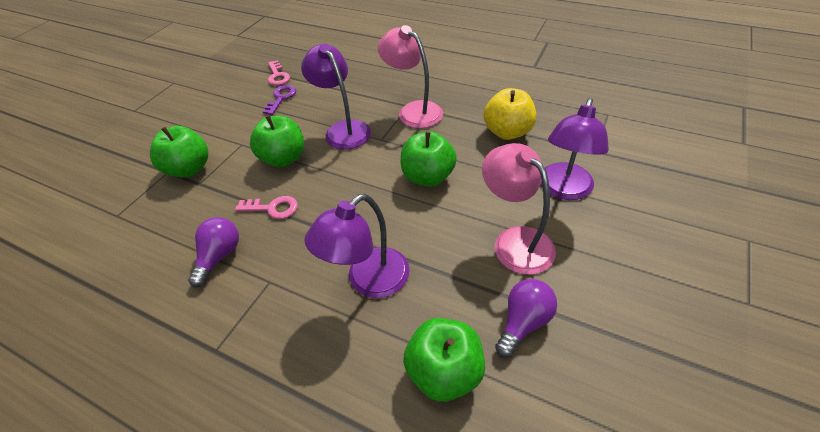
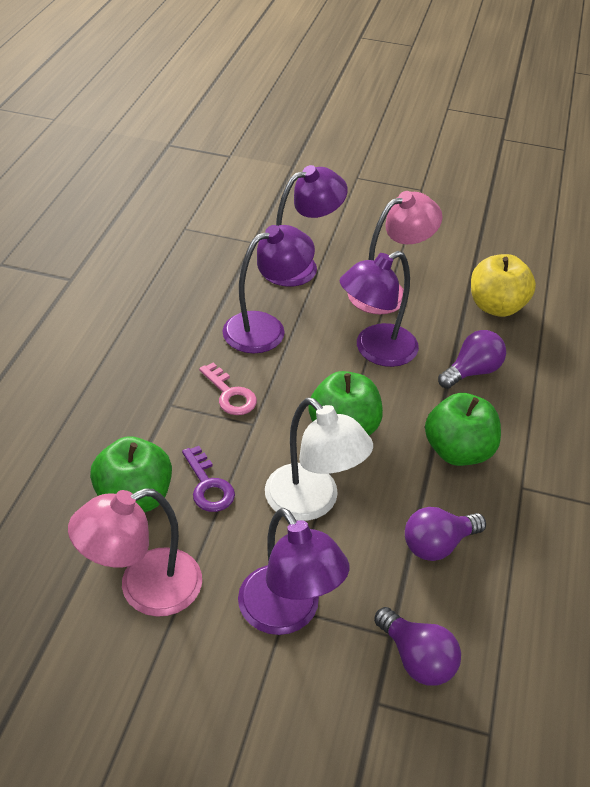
green apple: 4 -> 3
pink key: 2 -> 1
purple lamp: 3 -> 4
purple light bulb: 2 -> 3
white lamp: 0 -> 1

